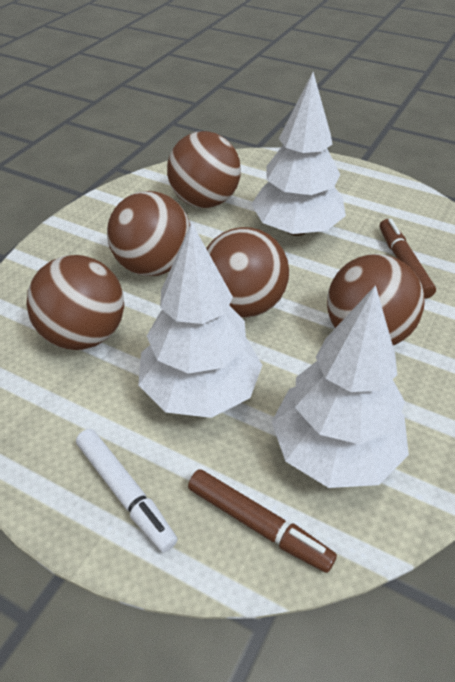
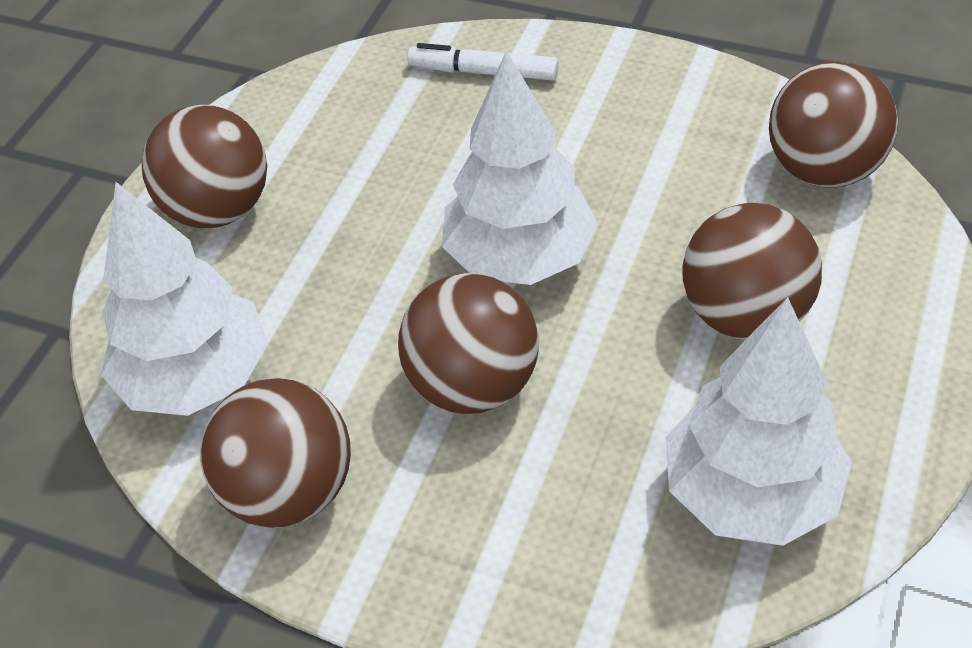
brown marker: 2 -> 0

